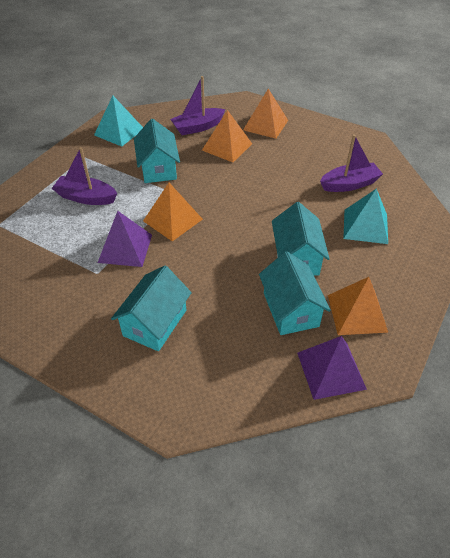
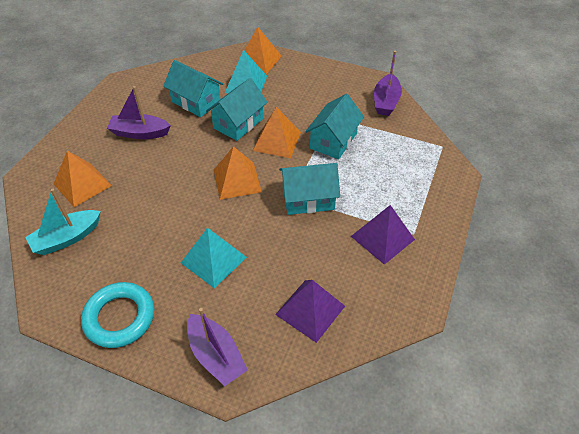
turquoise boat: 0 -> 1
turquoise ring: 0 -> 1

